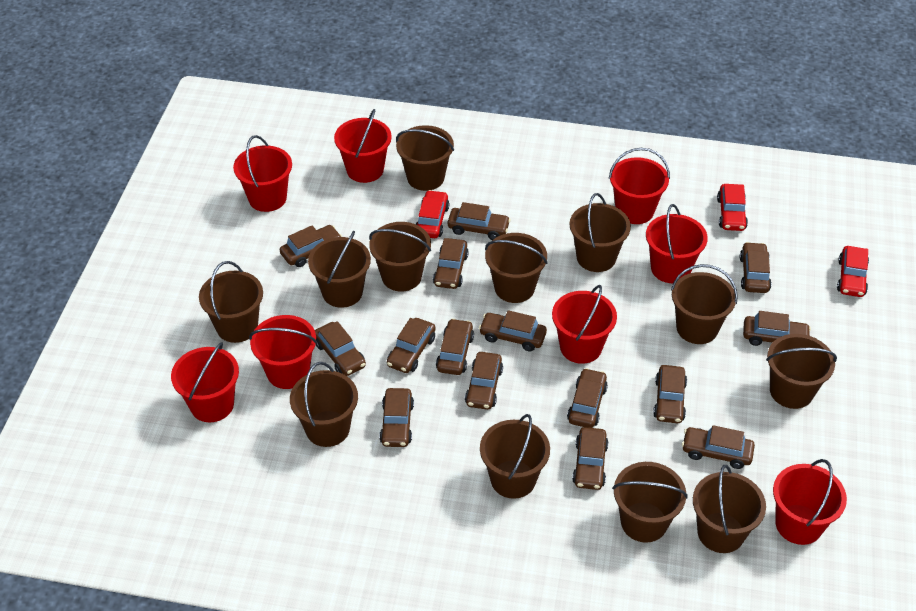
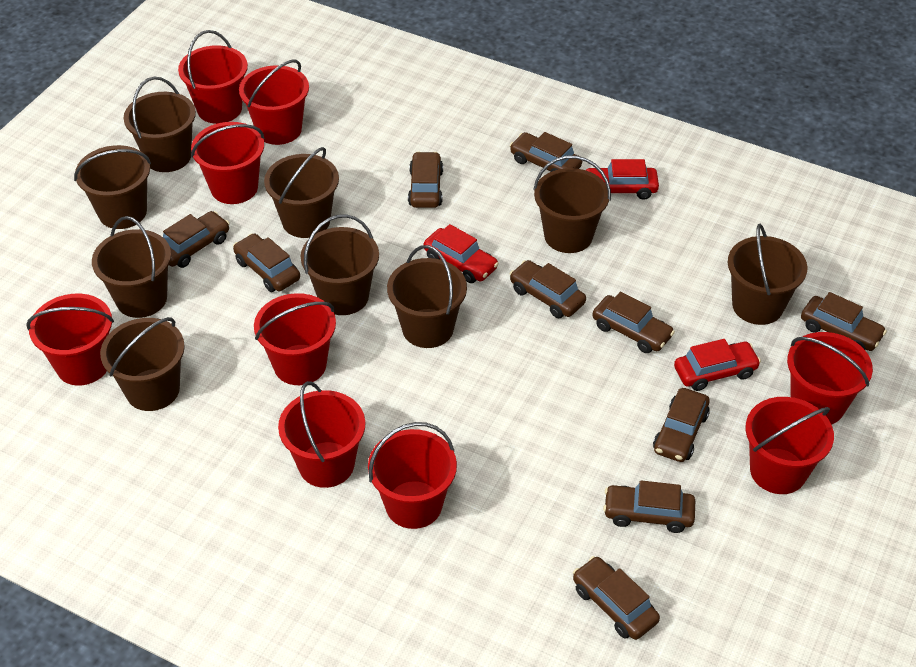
brown bucket: 12 -> 9
brown car: 15 -> 10
red bucket: 8 -> 9

